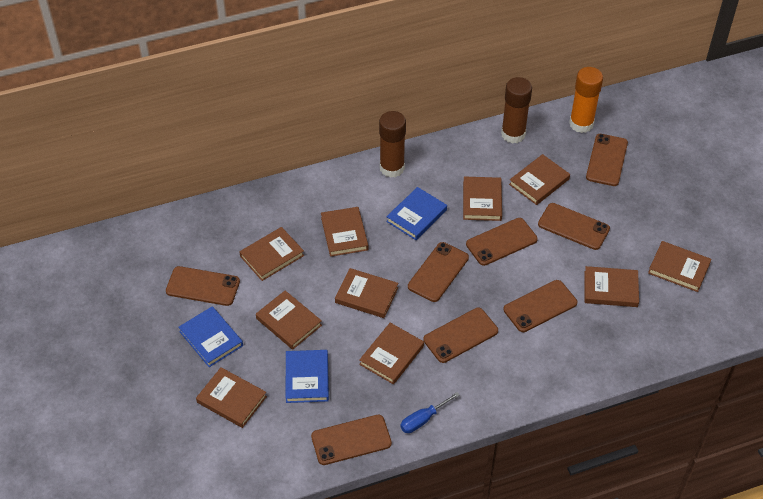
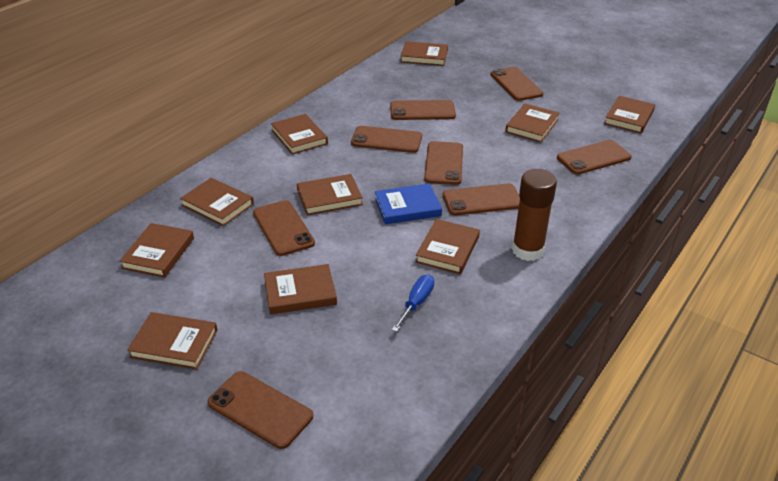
blue book: 3 -> 1
brown glue stick: 2 -> 1
orange glue stick: 1 -> 0

